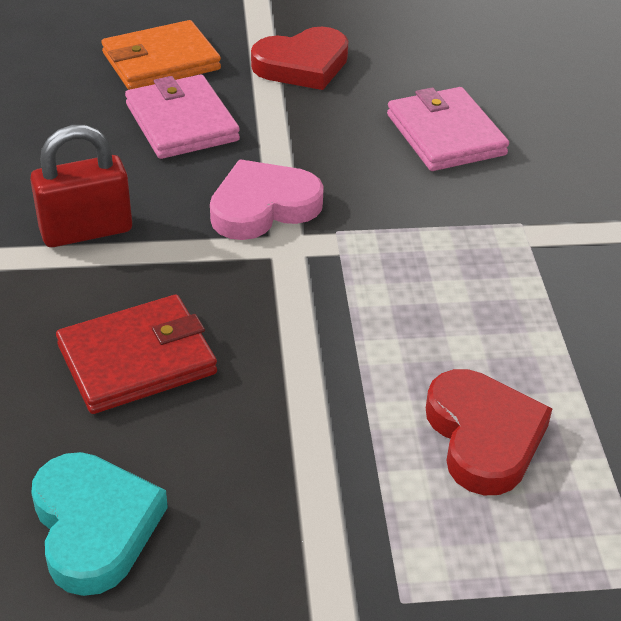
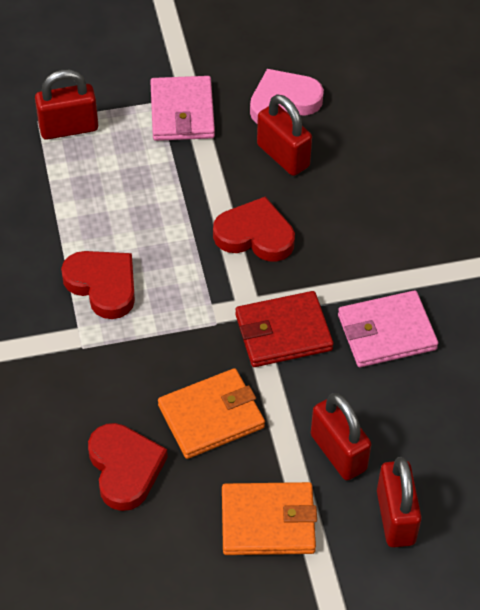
orange wallet: 1 -> 2
red heart: 2 -> 3
red padlock: 1 -> 4
turquoise heart: 1 -> 0

